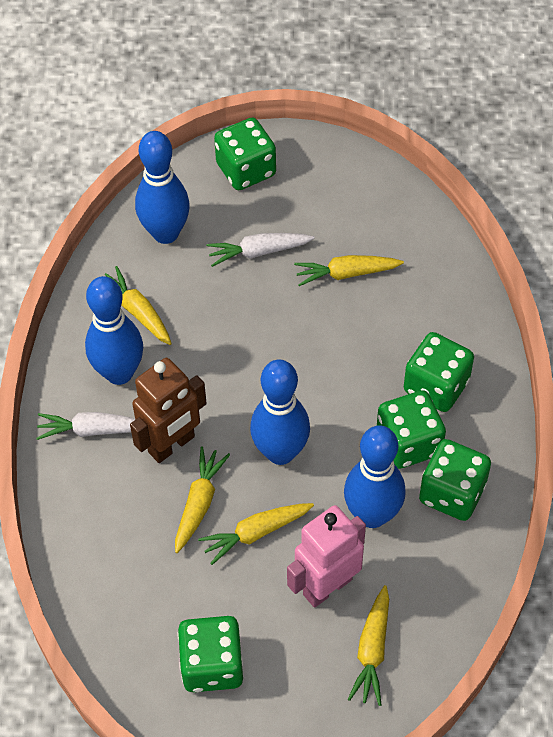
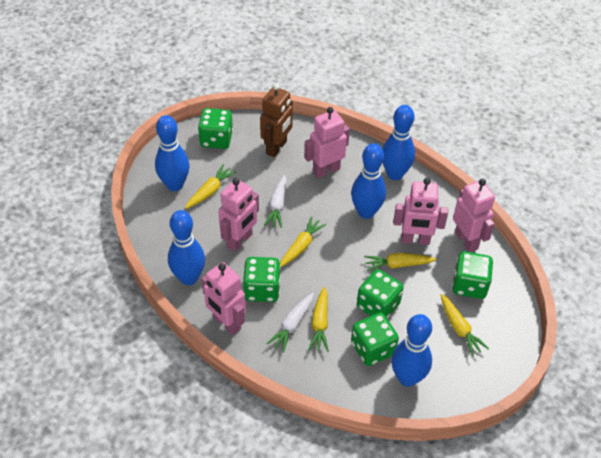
blue bowling pin: 4 -> 5
pink robot: 1 -> 5

